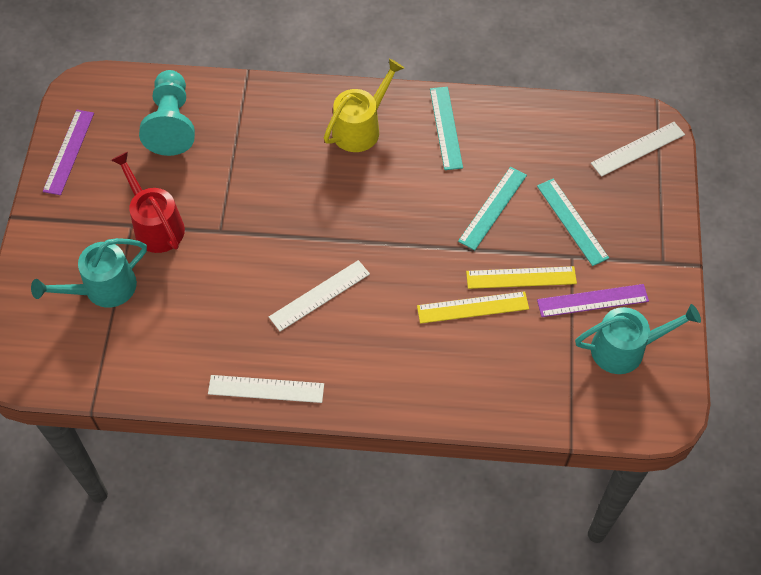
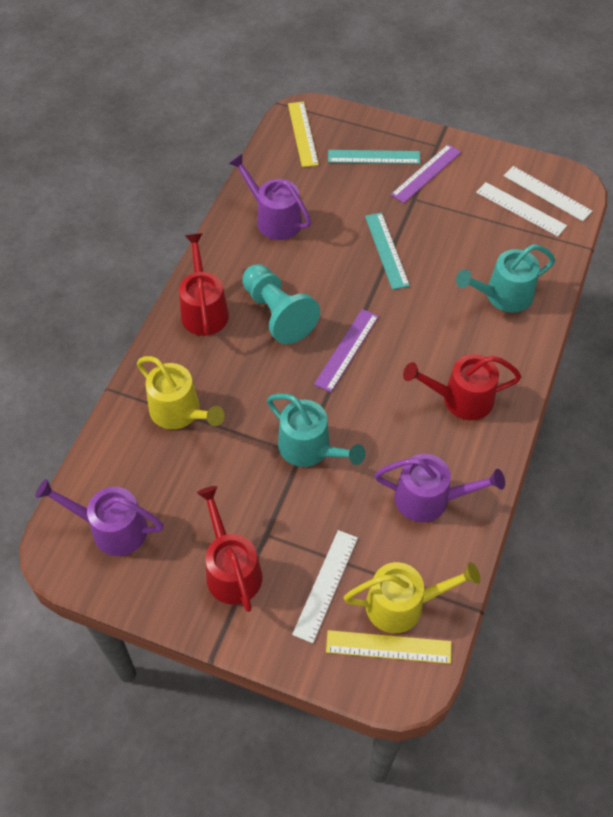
purple watering can: 0 -> 3
red watering can: 1 -> 3
turquoise ruler: 3 -> 2
yellow watering can: 1 -> 2

